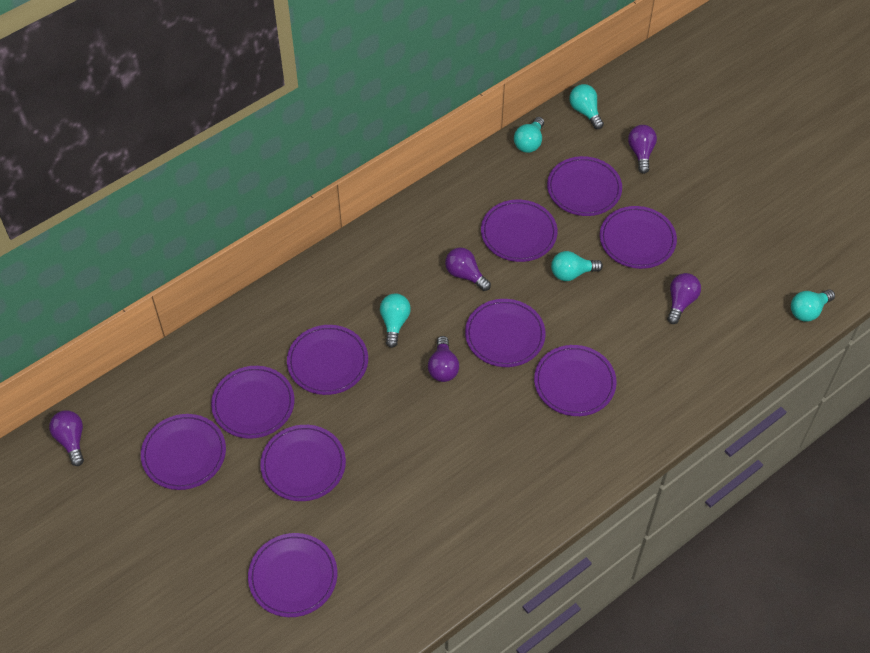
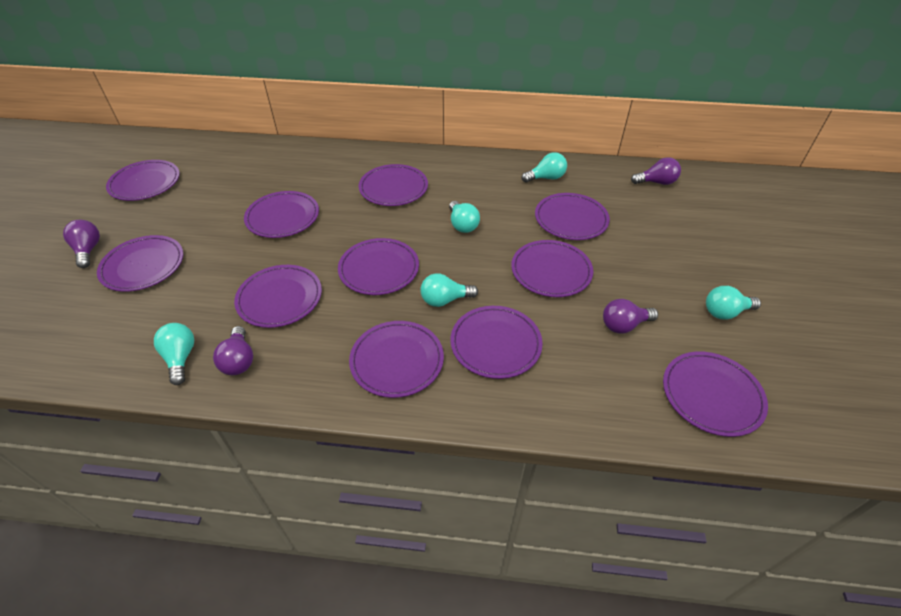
purple light bulb: 5 -> 4
purple plate: 10 -> 11

